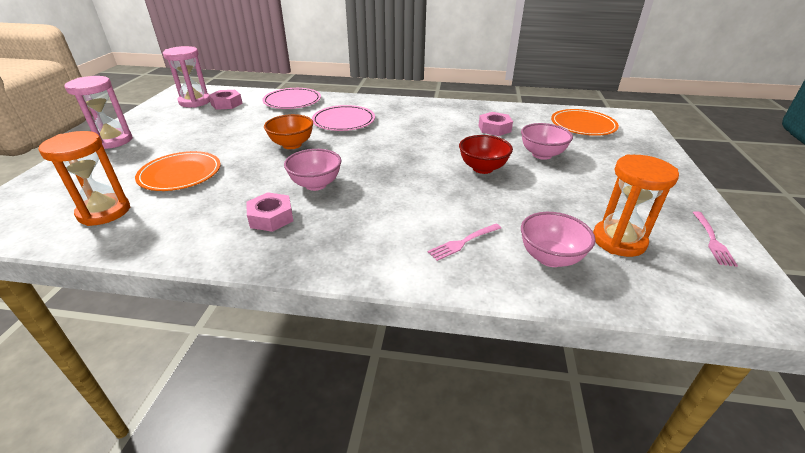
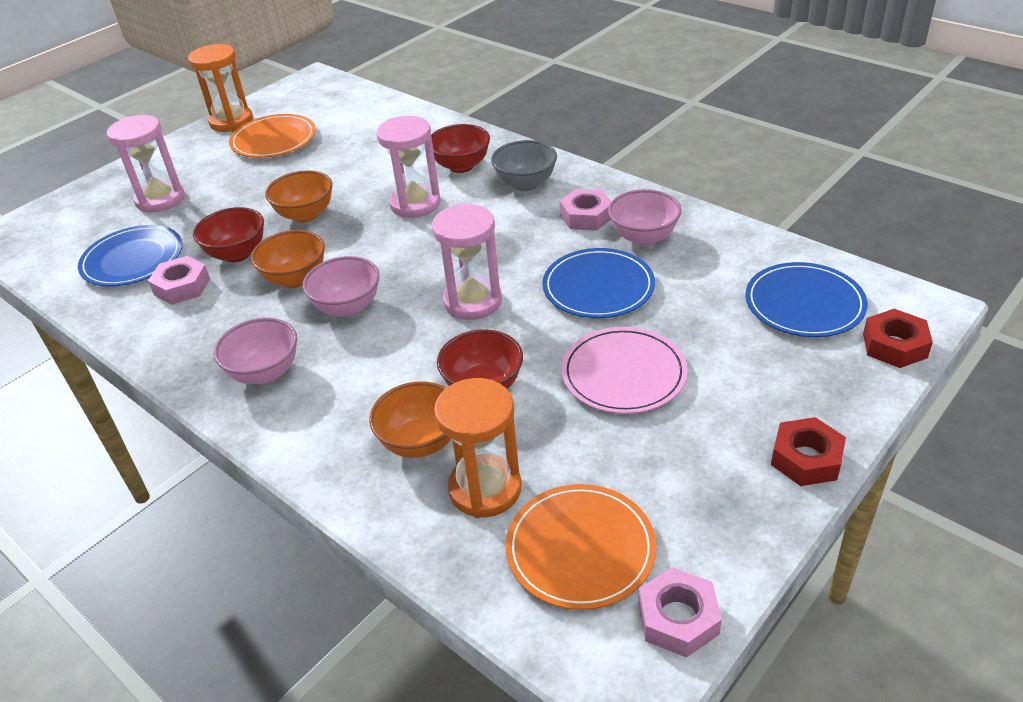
blue plate: 0 -> 3
grey bowl: 0 -> 1
orange bowl: 1 -> 3
pink fork: 2 -> 0
pink hourglass: 2 -> 3
pink plate: 2 -> 1
red bowl: 1 -> 3
red nut: 0 -> 2

